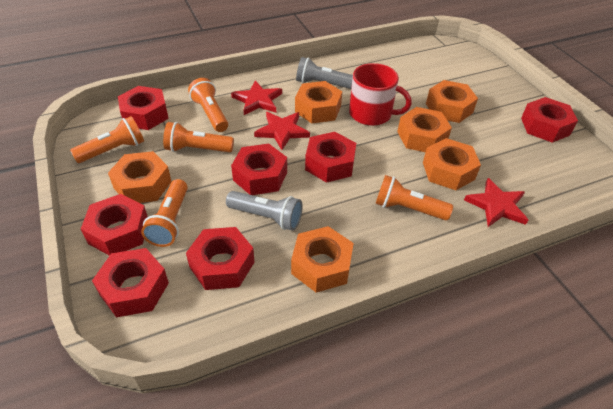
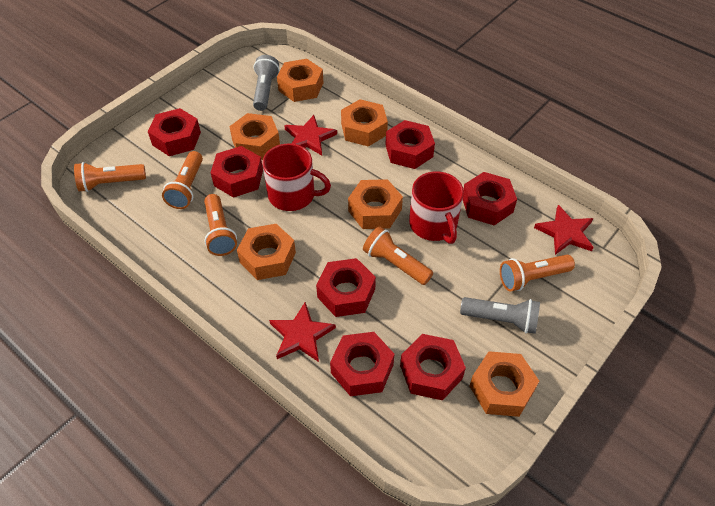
red mug: 1 -> 2

